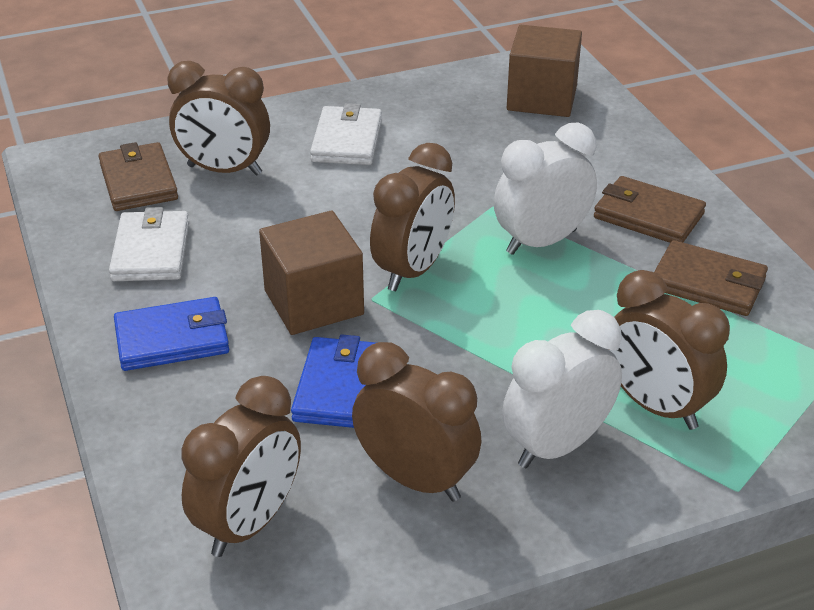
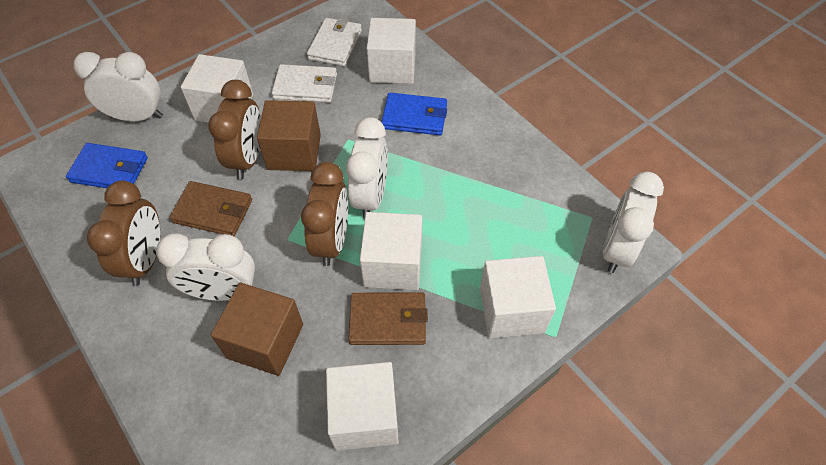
brown clock: 5 -> 3
brown wallet: 3 -> 2
white clock: 2 -> 4
white cube: 0 -> 5

